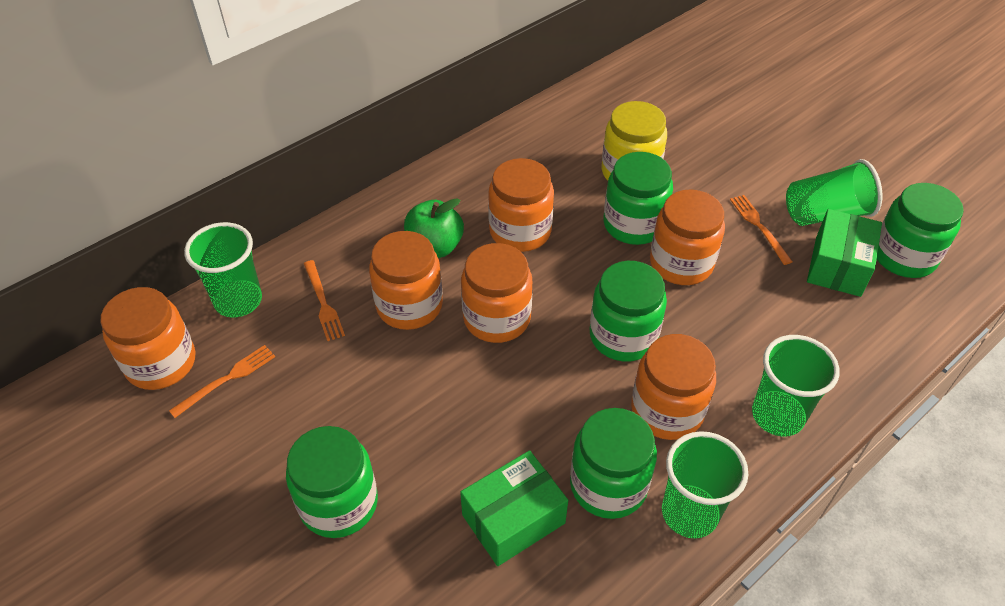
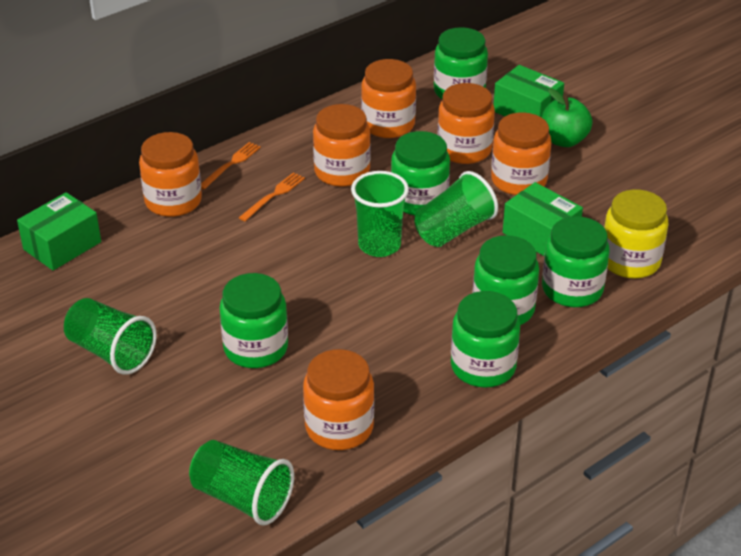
green box: 2 -> 3
green jar: 5 -> 6
orange fork: 3 -> 2

